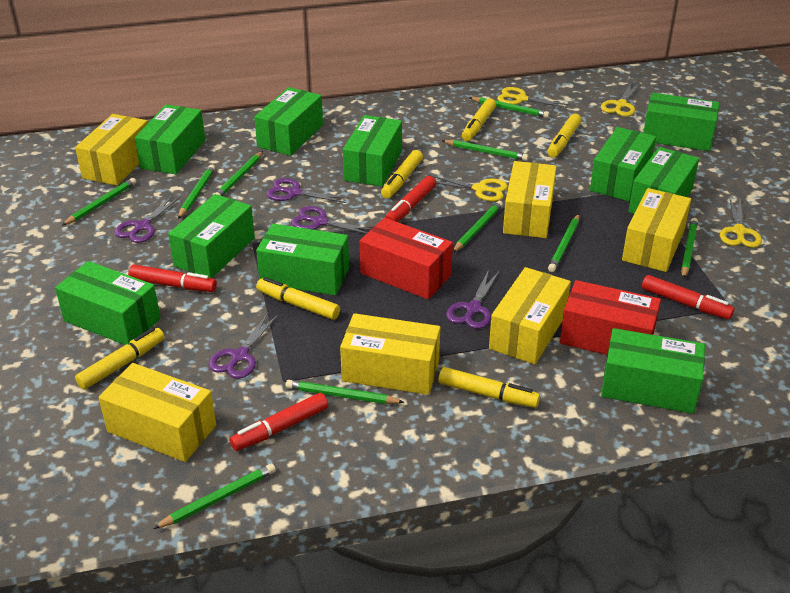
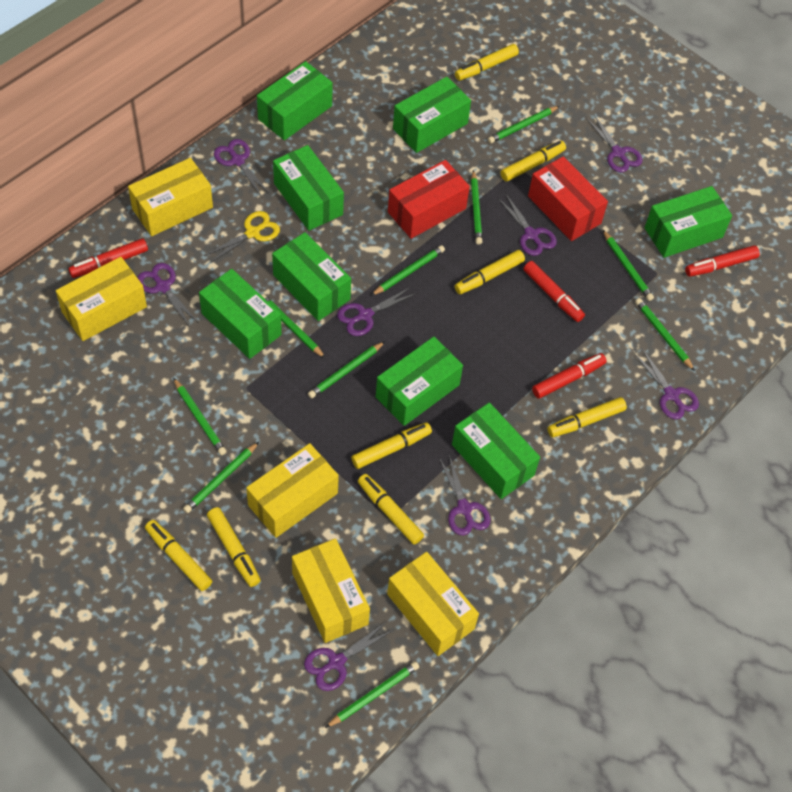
green box: 10 -> 8
purple scissors: 5 -> 8
yellow box: 6 -> 5
yellow marker: 6 -> 8
yellow scissors: 4 -> 1

